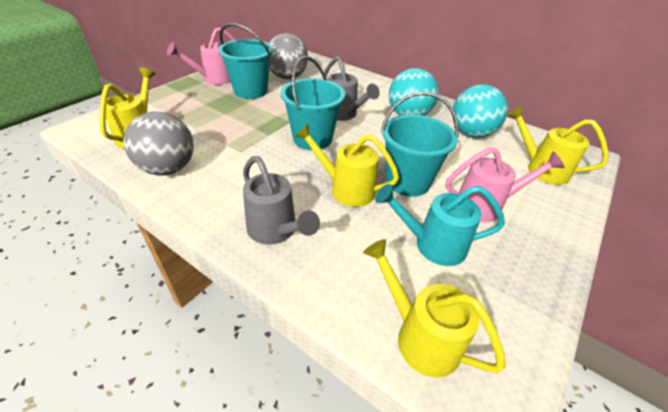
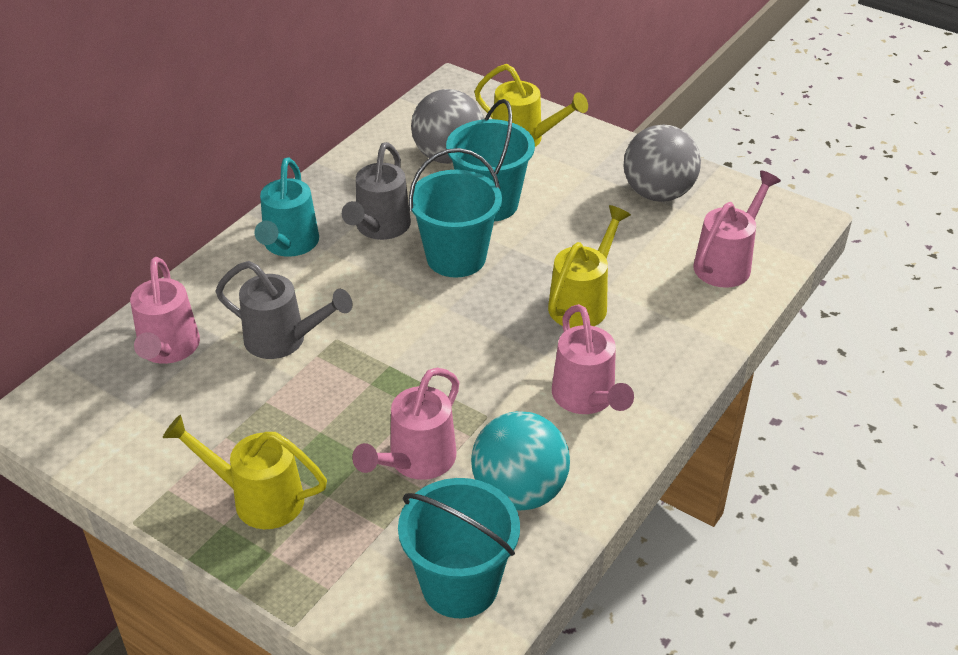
pink watering can: 2 -> 4
turquoise ball: 2 -> 1
yellow watering can: 4 -> 3

